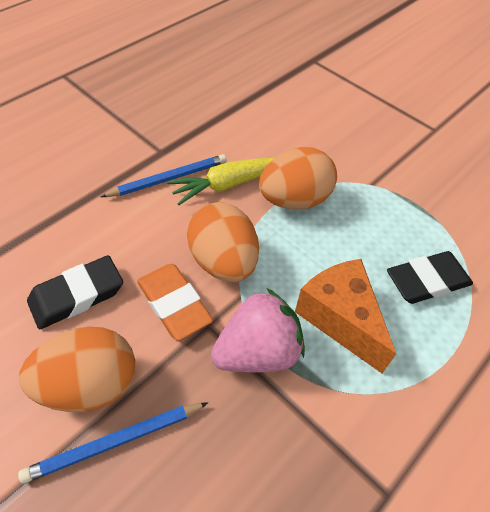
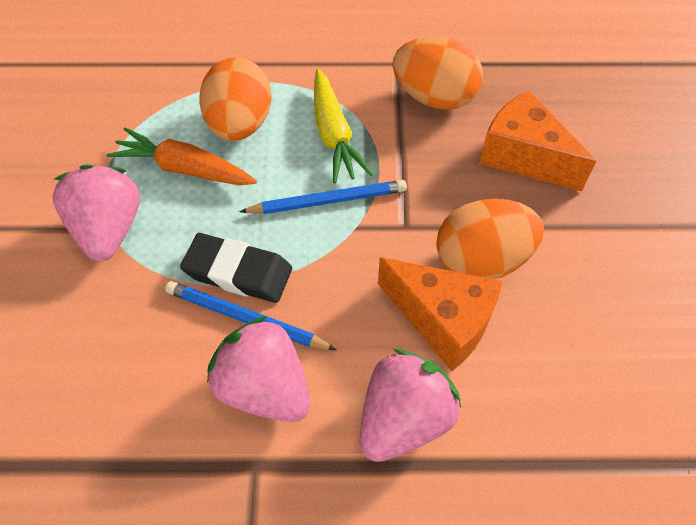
black eraser: 2 -> 1
orange carrot: 0 -> 1
orange cheese: 1 -> 2
orange eraser: 1 -> 0
pink strawberry: 1 -> 3

